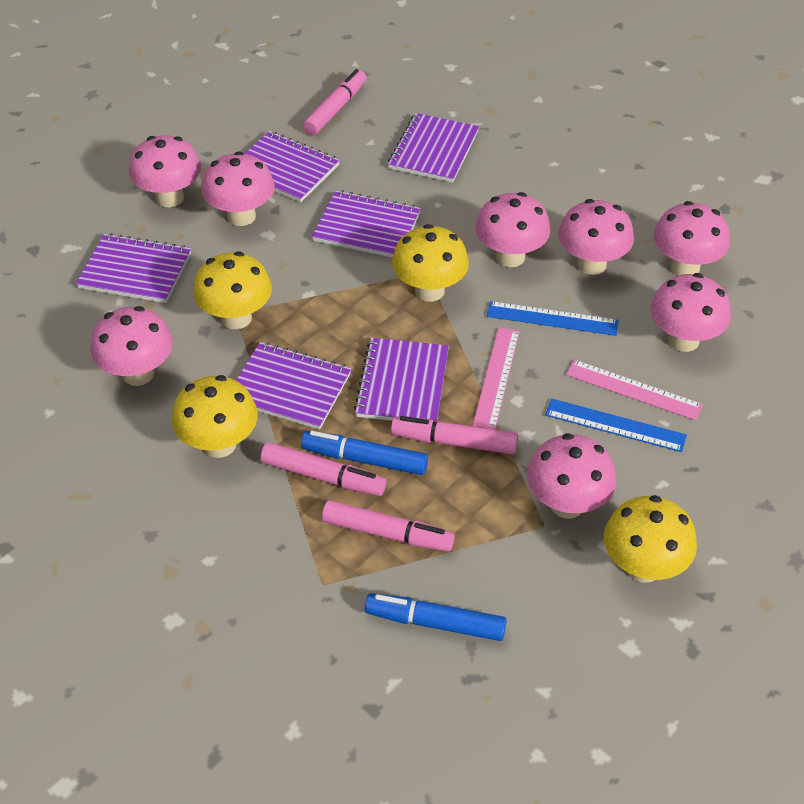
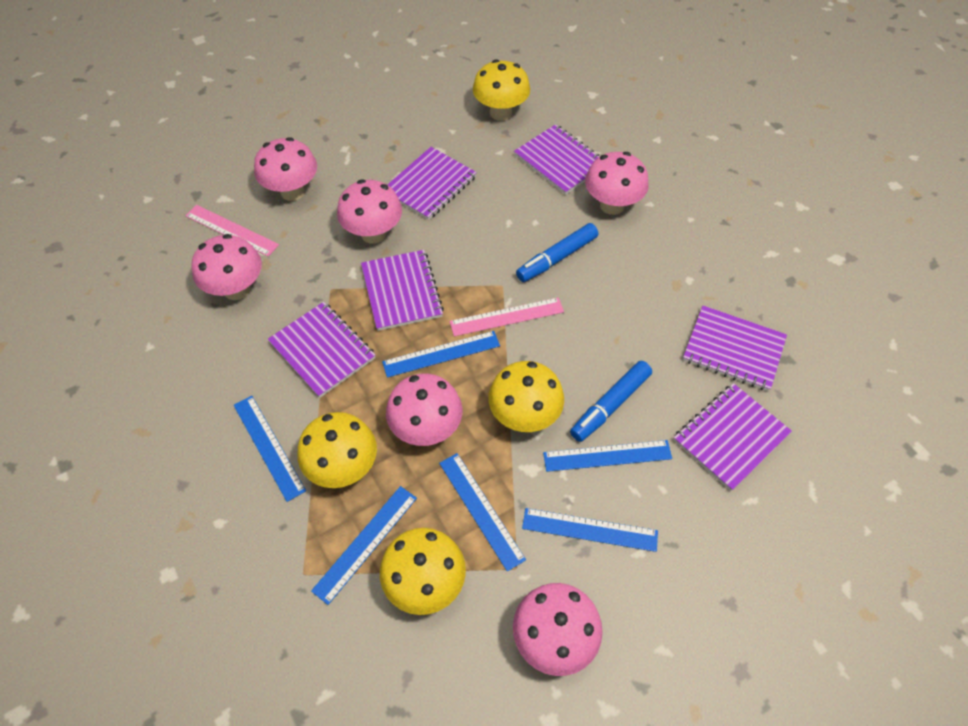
blue ruler: 2 -> 6
pink marker: 4 -> 0
pink mushroom: 8 -> 6

